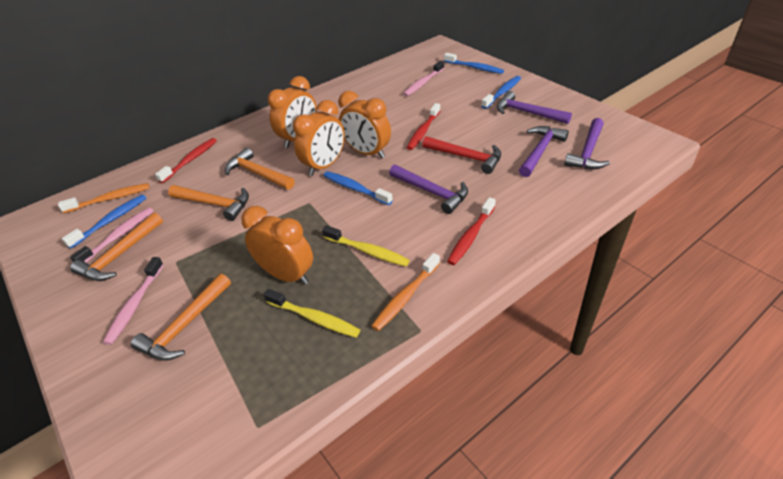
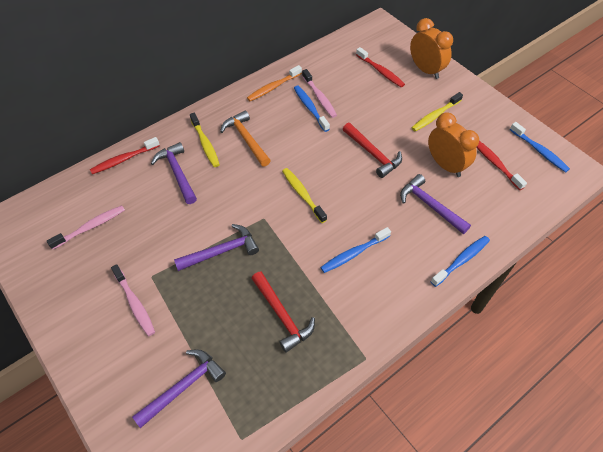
orange clock: 4 -> 2
orange hammer: 4 -> 1
orange toothbrush: 2 -> 1
red hammer: 1 -> 2
yellow toothbrush: 2 -> 3

